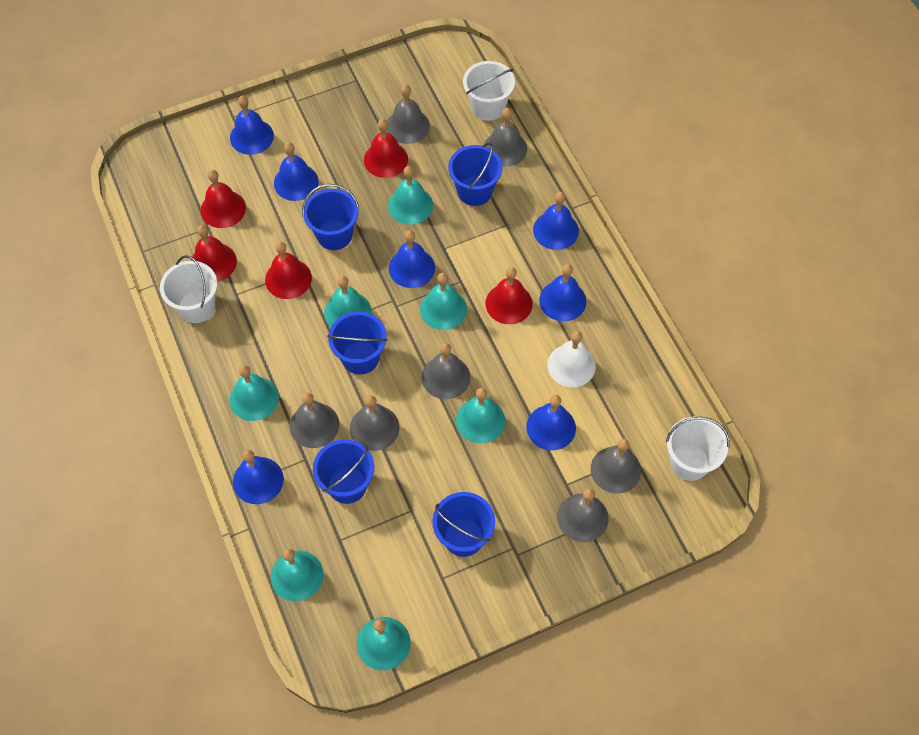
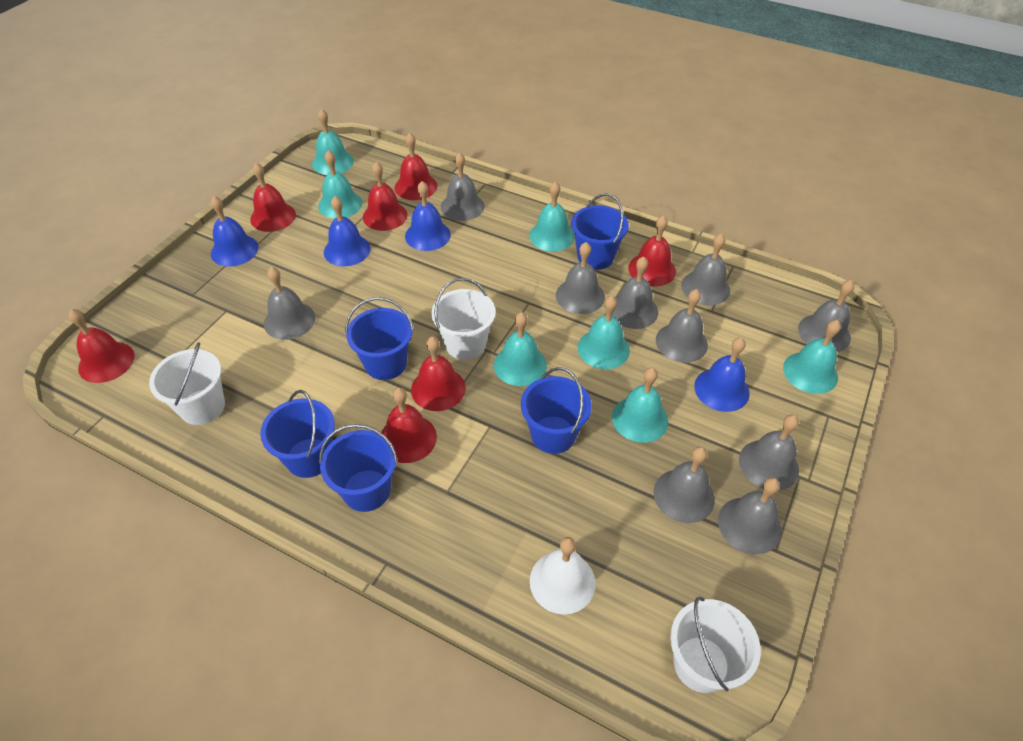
blue bell: 7 -> 4
grey bell: 7 -> 10
red bell: 5 -> 7

